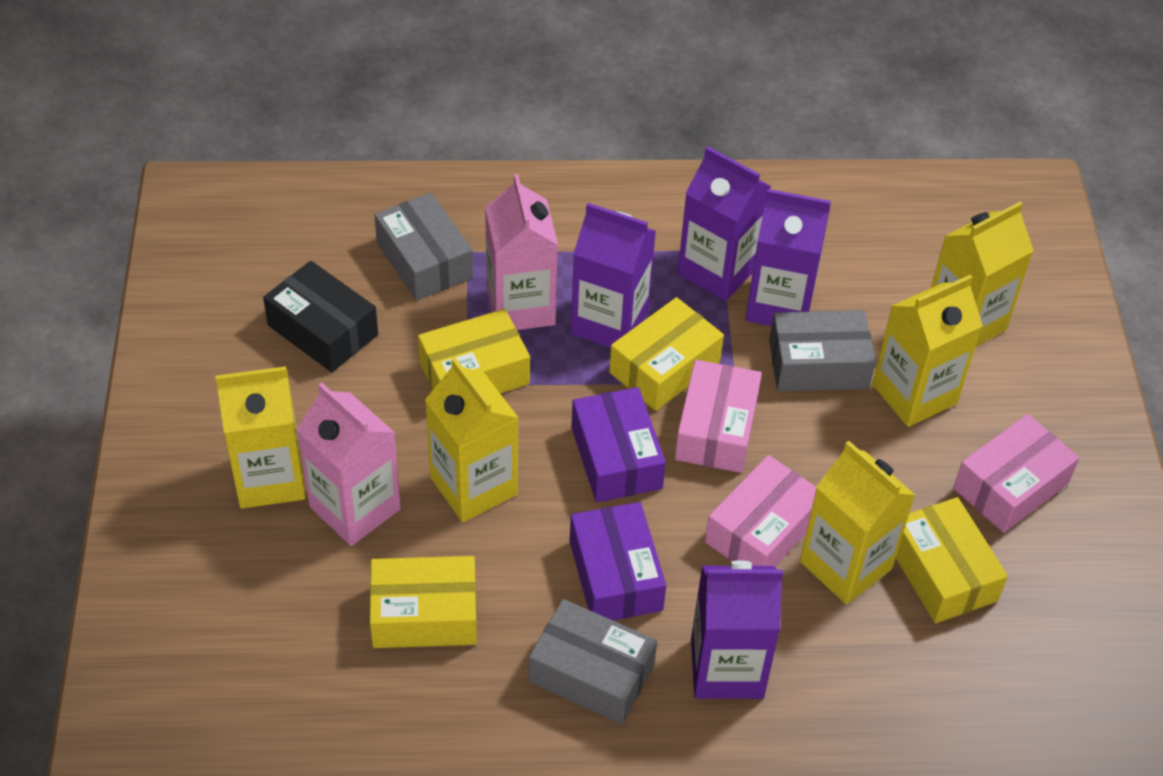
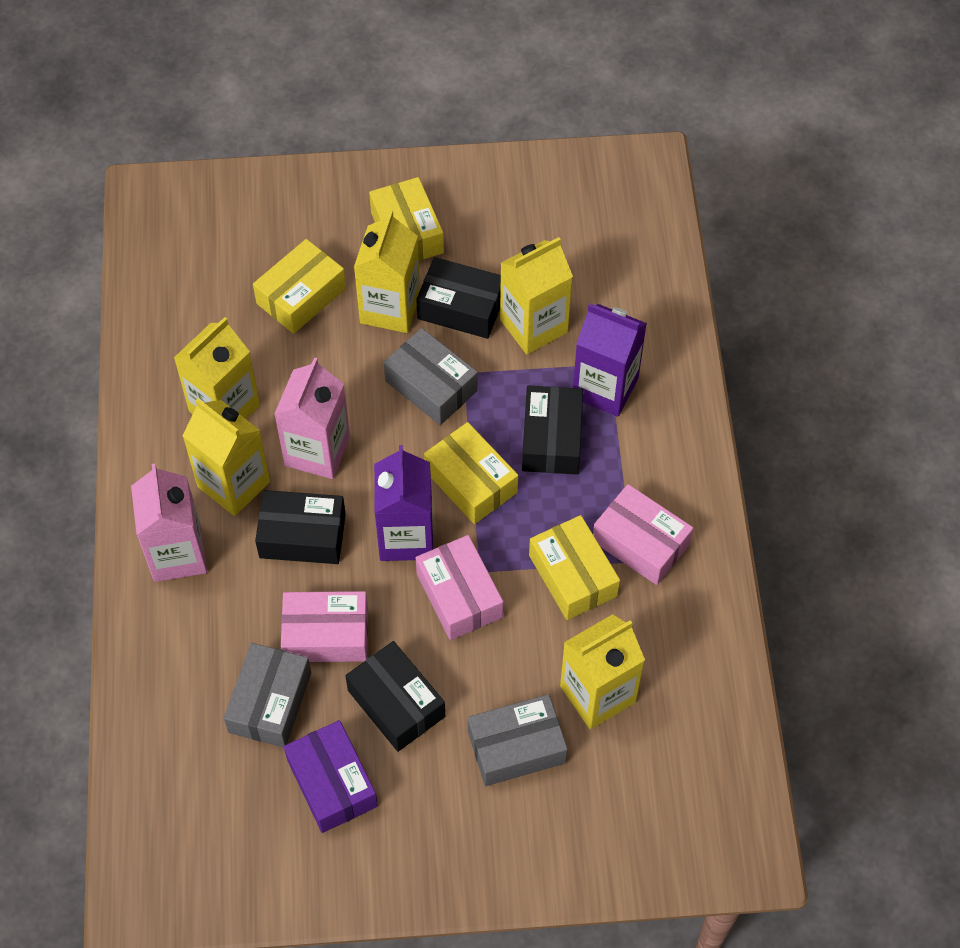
black box: 1 -> 4
purple box: 2 -> 1
purple carton: 4 -> 2

